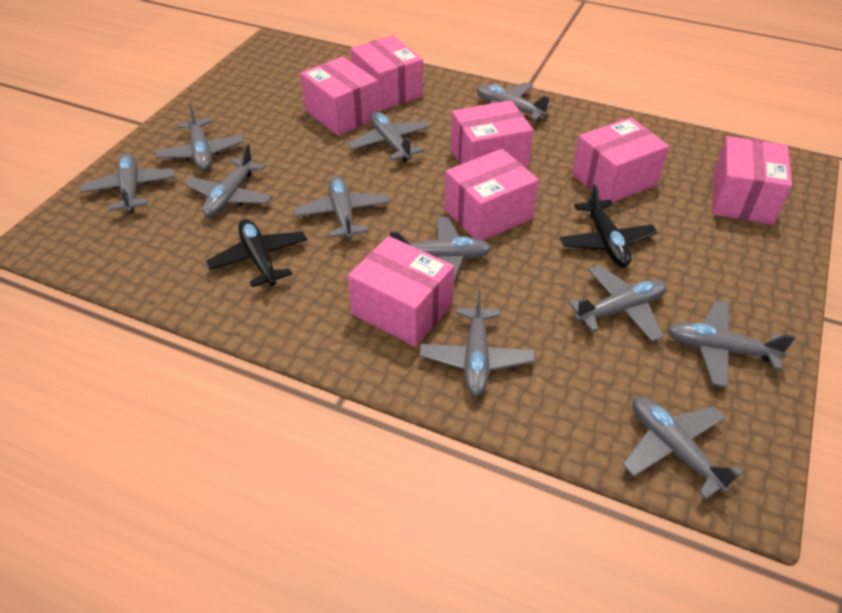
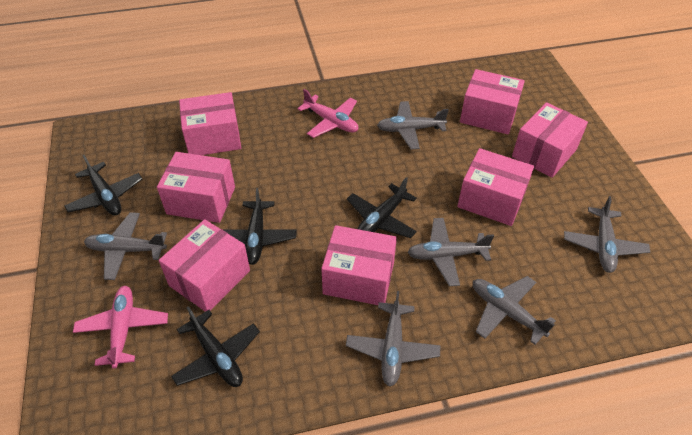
black plane: 2 -> 4
grey plane: 11 -> 6
pink plane: 0 -> 2

